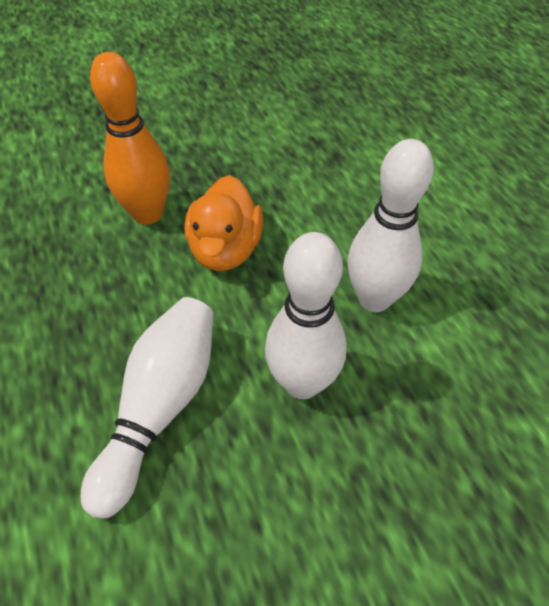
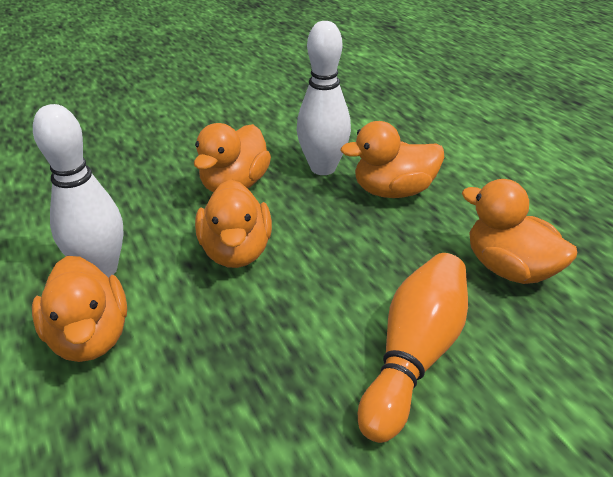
orange duck: 1 -> 5
white bowling pin: 3 -> 2

